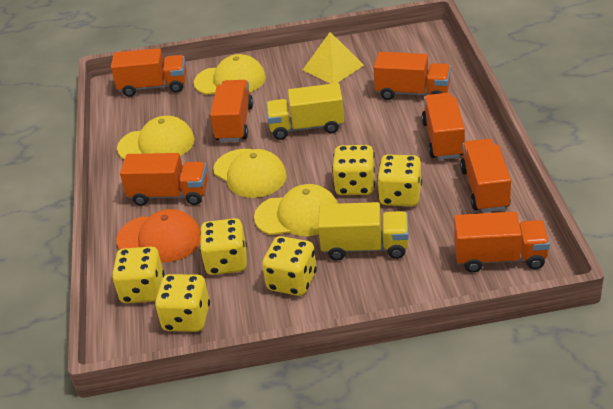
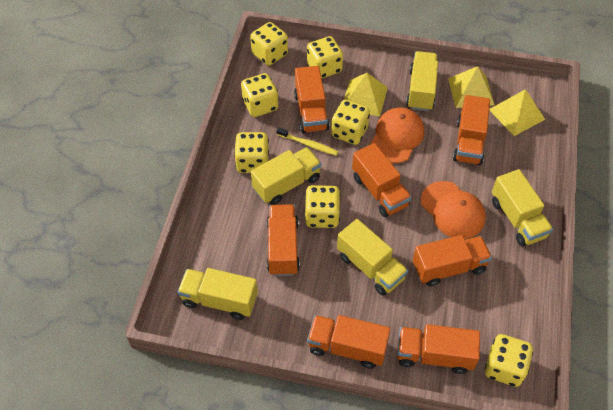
orange cap: 1 -> 2
yellow cap: 4 -> 0
yellow dice: 6 -> 7
yellow pyramid: 1 -> 3
yellow toothbrush: 0 -> 1
yellow truck: 2 -> 5

